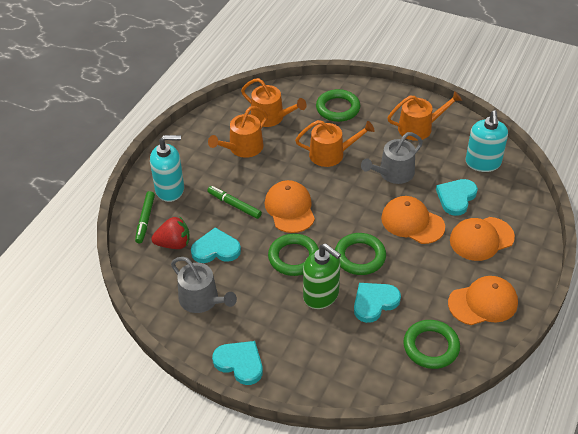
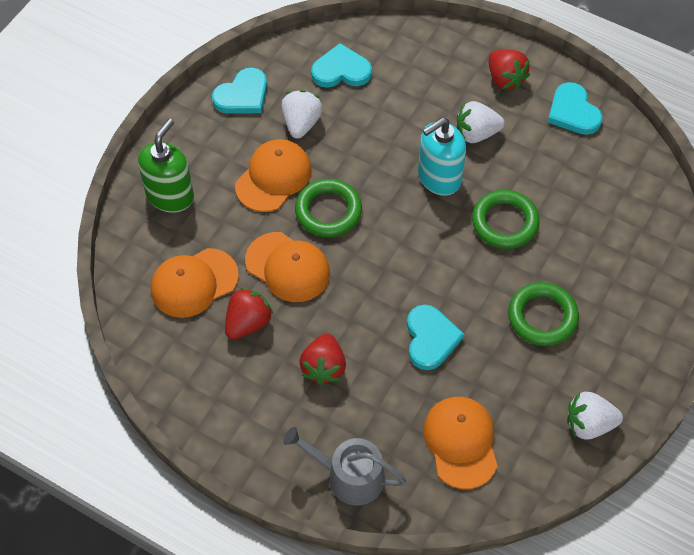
green marker: 2 -> 0
green ring: 4 -> 3
grey watering can: 2 -> 1
orange watering can: 4 -> 0
red strawberry: 1 -> 3
turquoise soap dispenser: 2 -> 1
white strawberry: 0 -> 3

